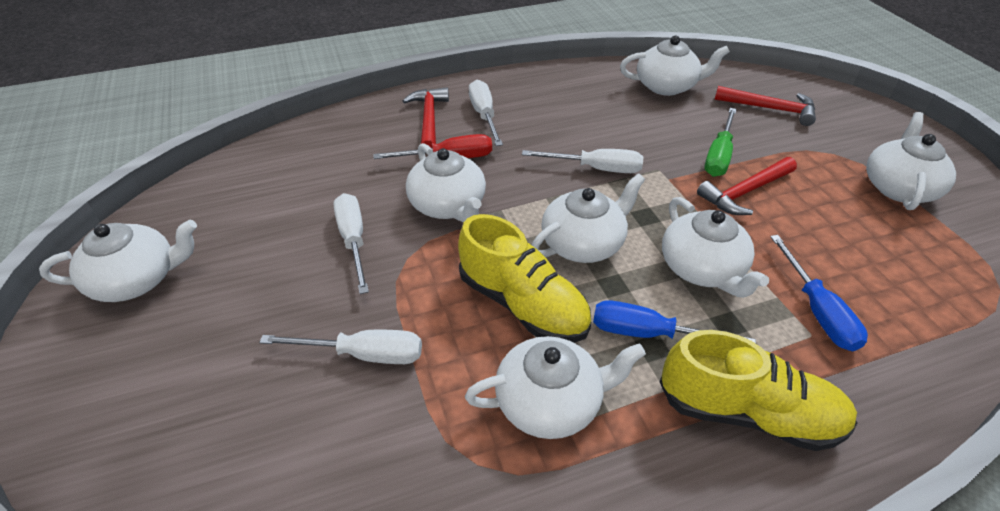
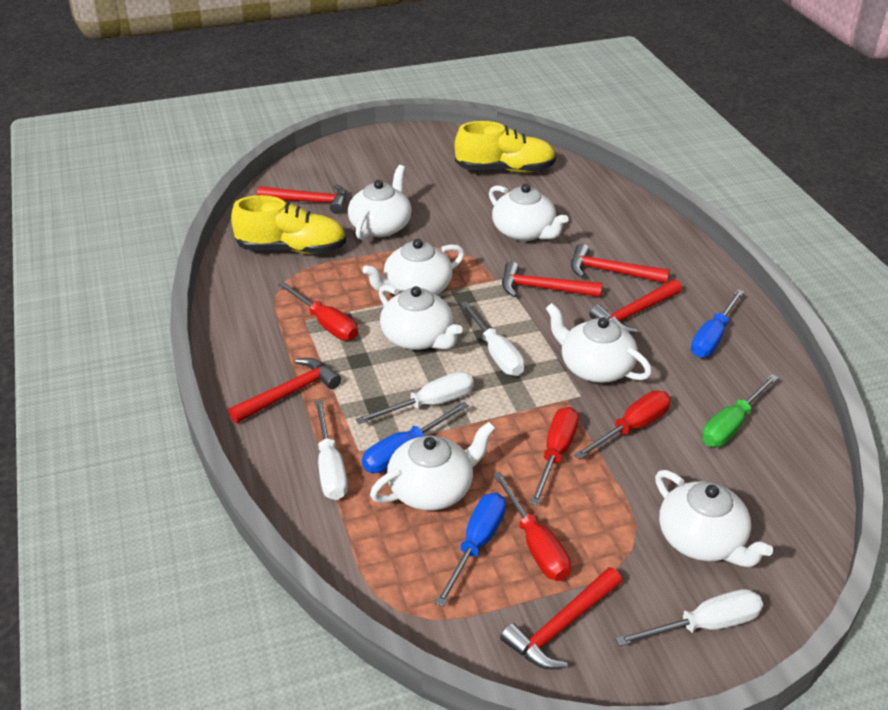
blue screwdriver: 2 -> 3
red hammer: 3 -> 6
red screwdriver: 1 -> 4

